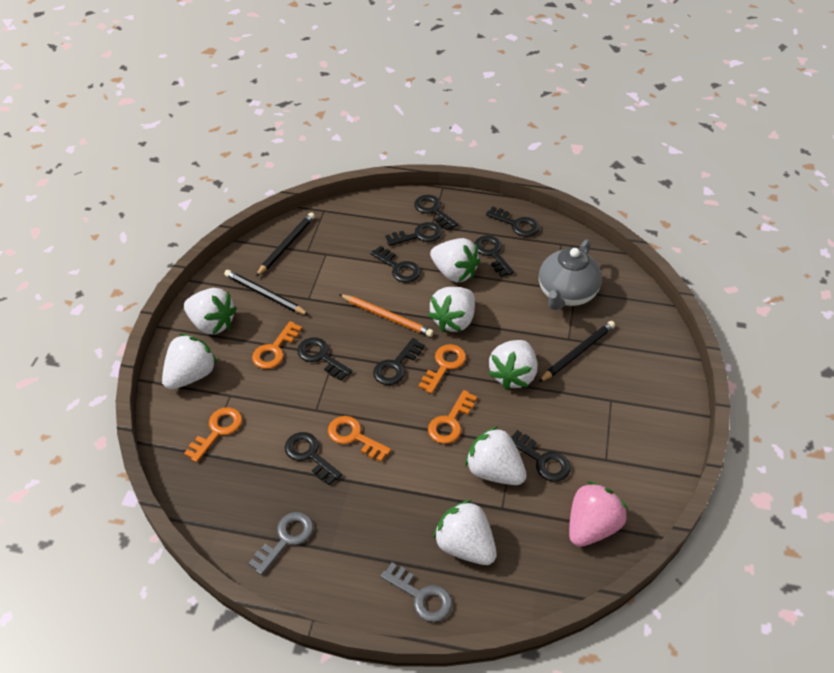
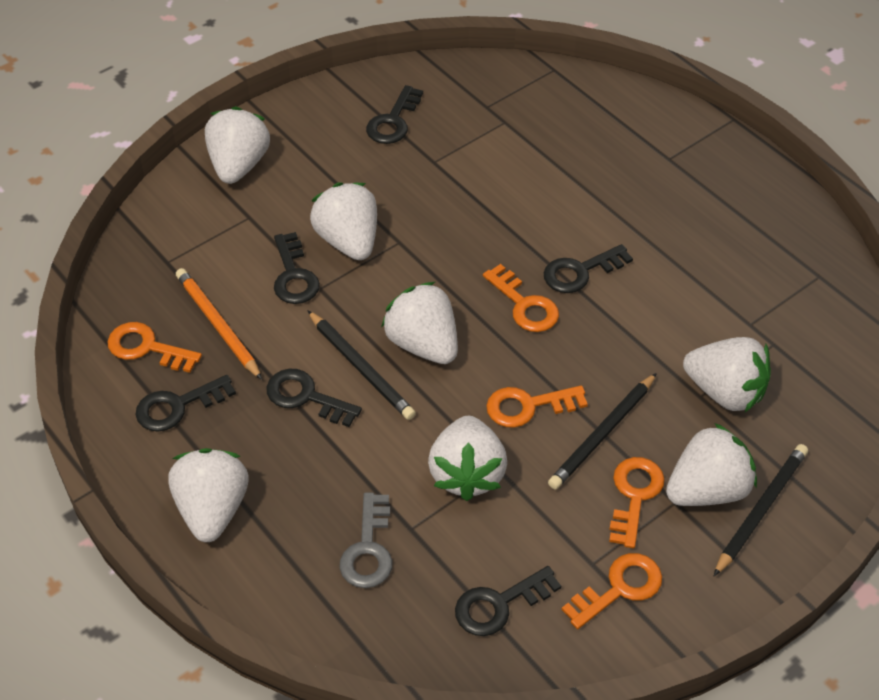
black key: 9 -> 6
grey key: 2 -> 1
grey teapot: 1 -> 0
pink strawberry: 1 -> 0

